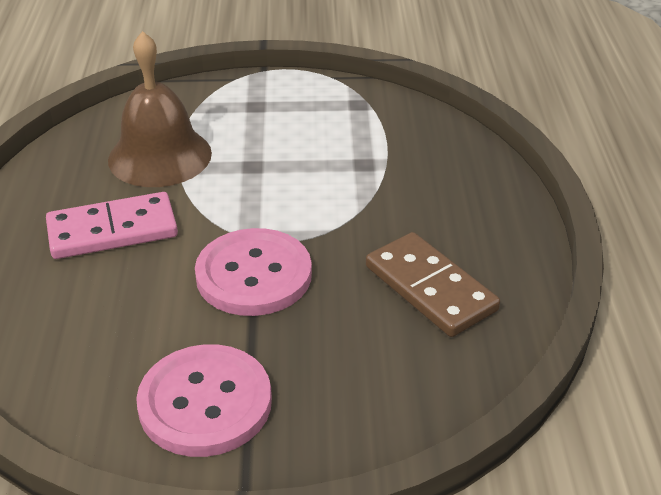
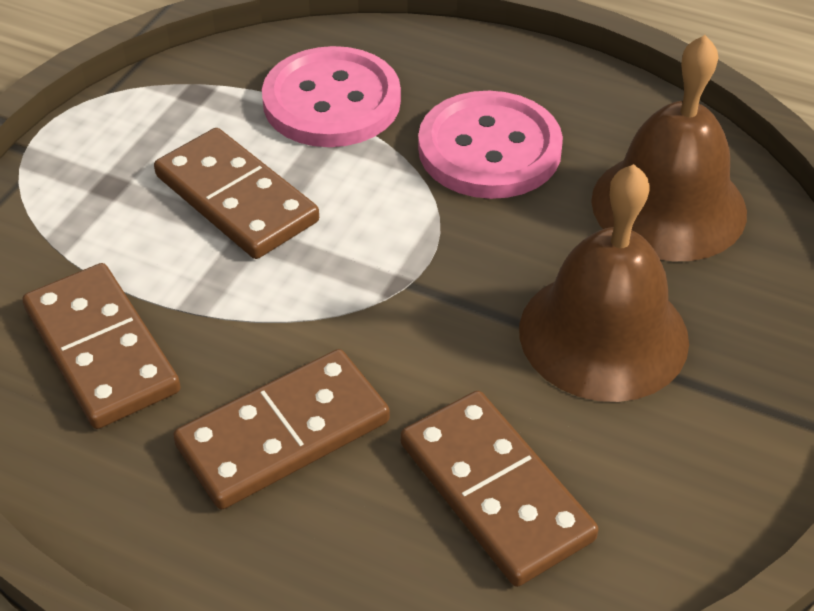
brown bell: 1 -> 2
brown domino: 1 -> 4
pink domino: 1 -> 0

